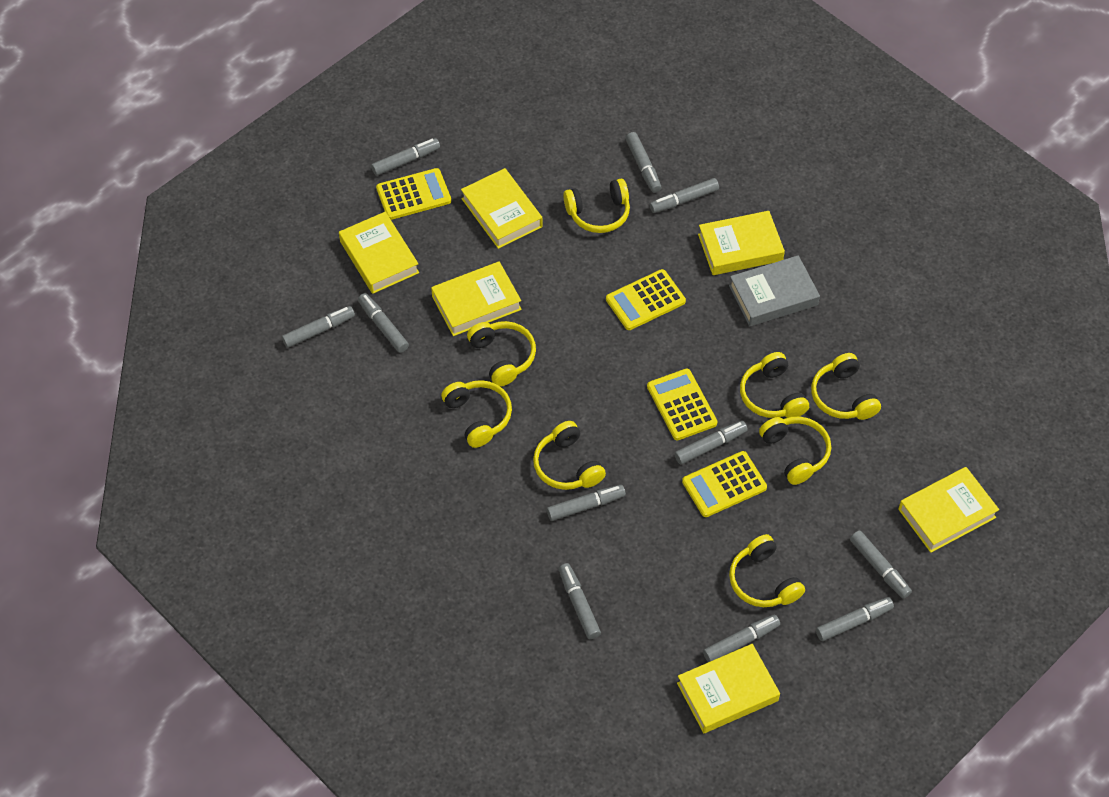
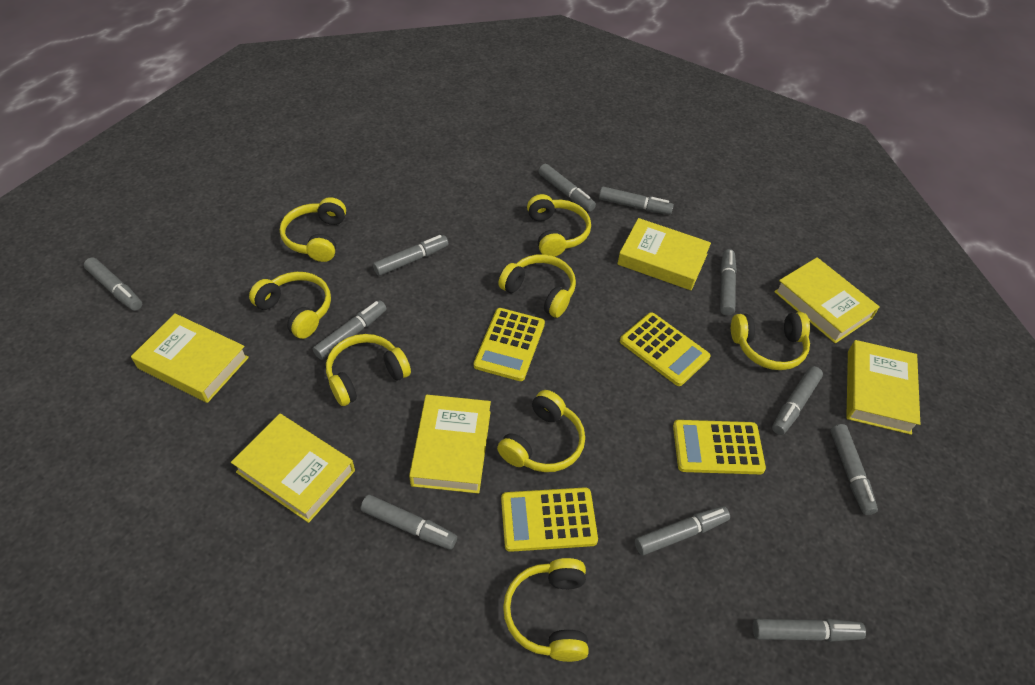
grey book: 1 -> 0

